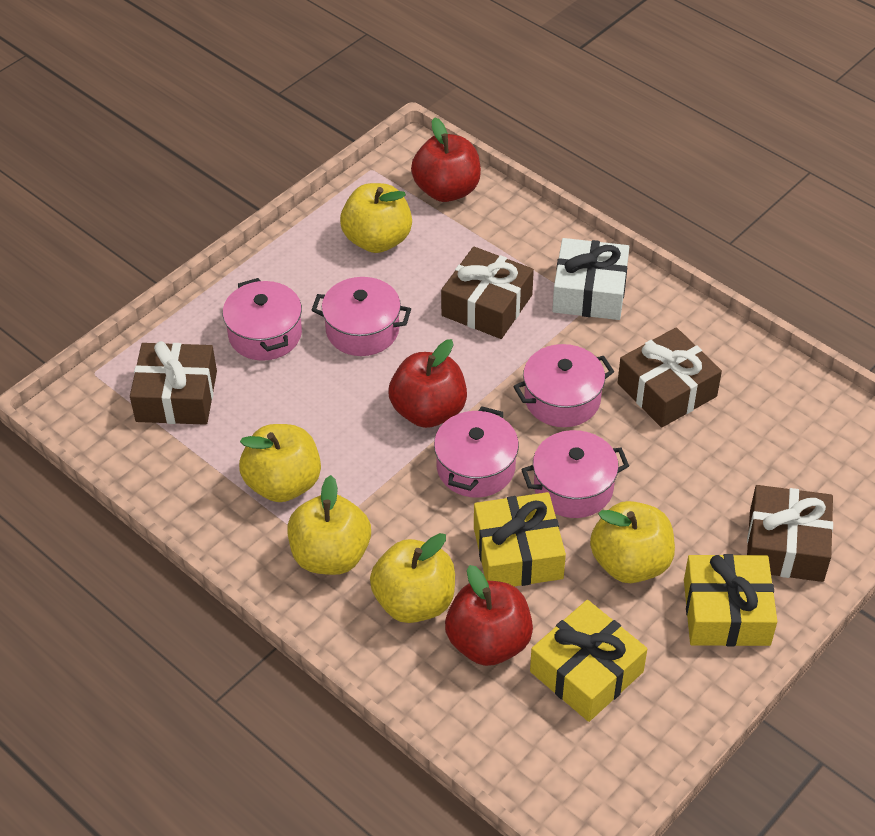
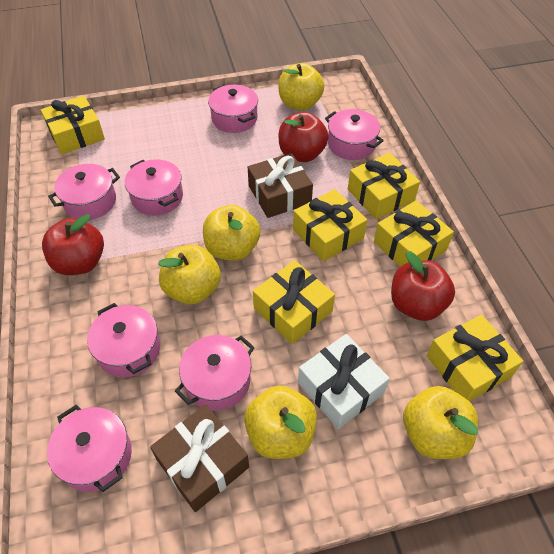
brown gift: 4 -> 2
pink pot: 5 -> 7
yellow gift: 3 -> 6

